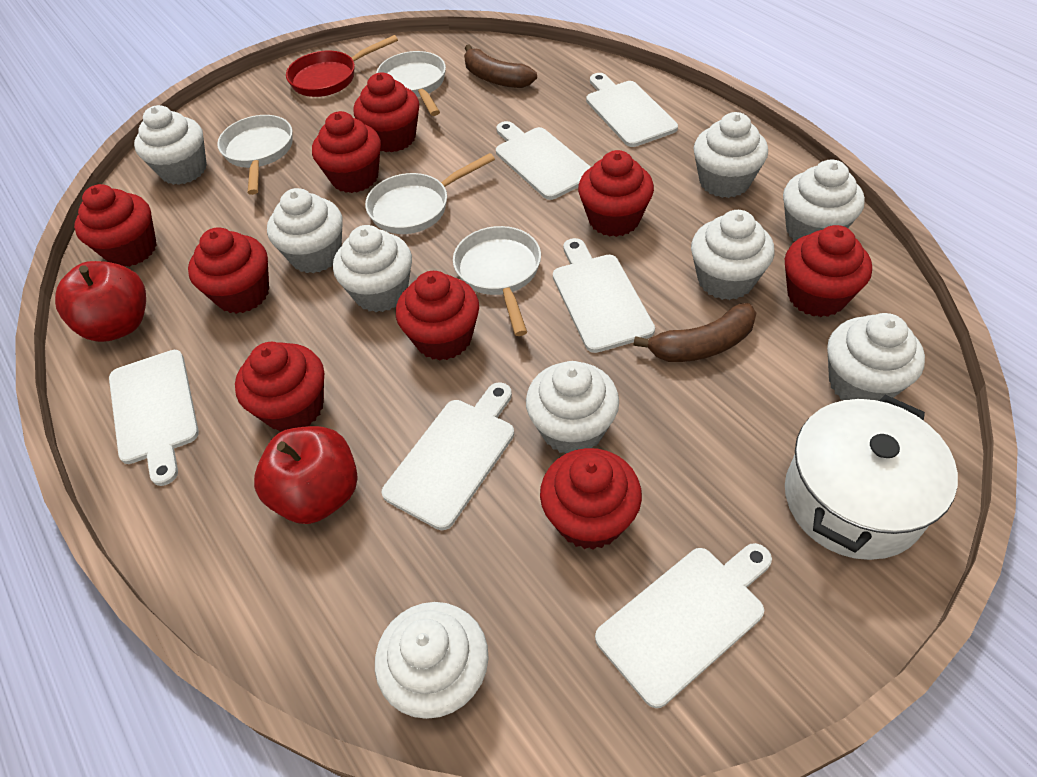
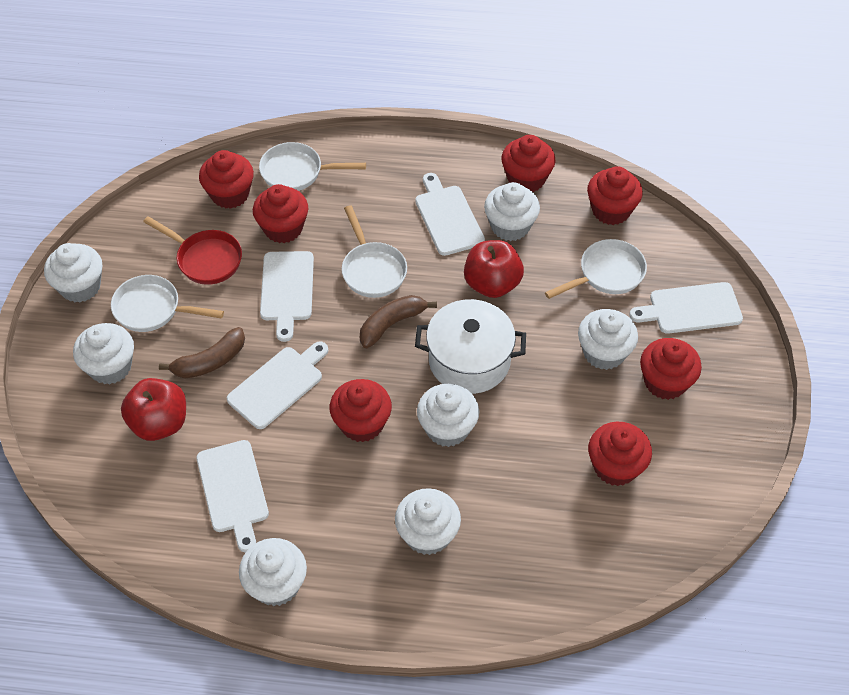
red cupcake: 9 -> 7
white cupcake: 9 -> 7
white cutting board: 6 -> 5

